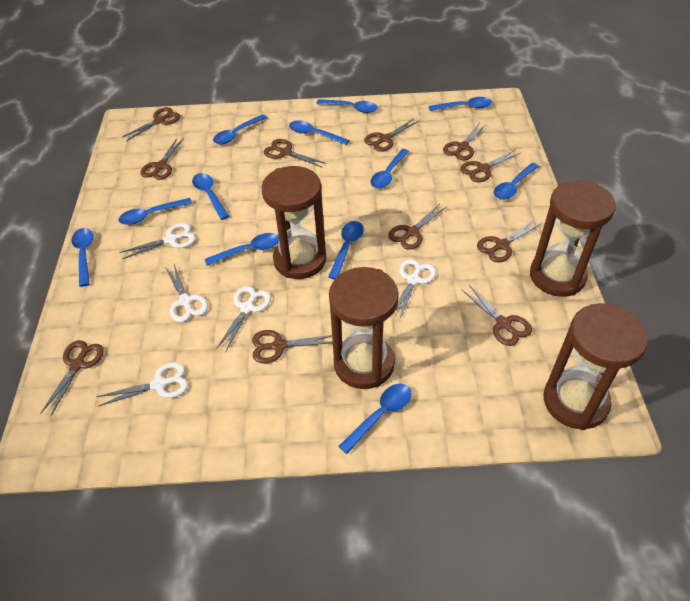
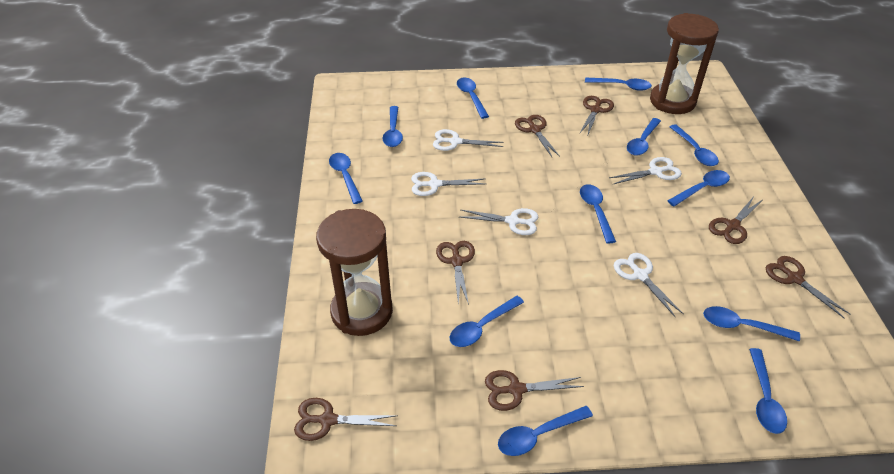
brown hourglass: 4 -> 2
brown scissors: 11 -> 7

